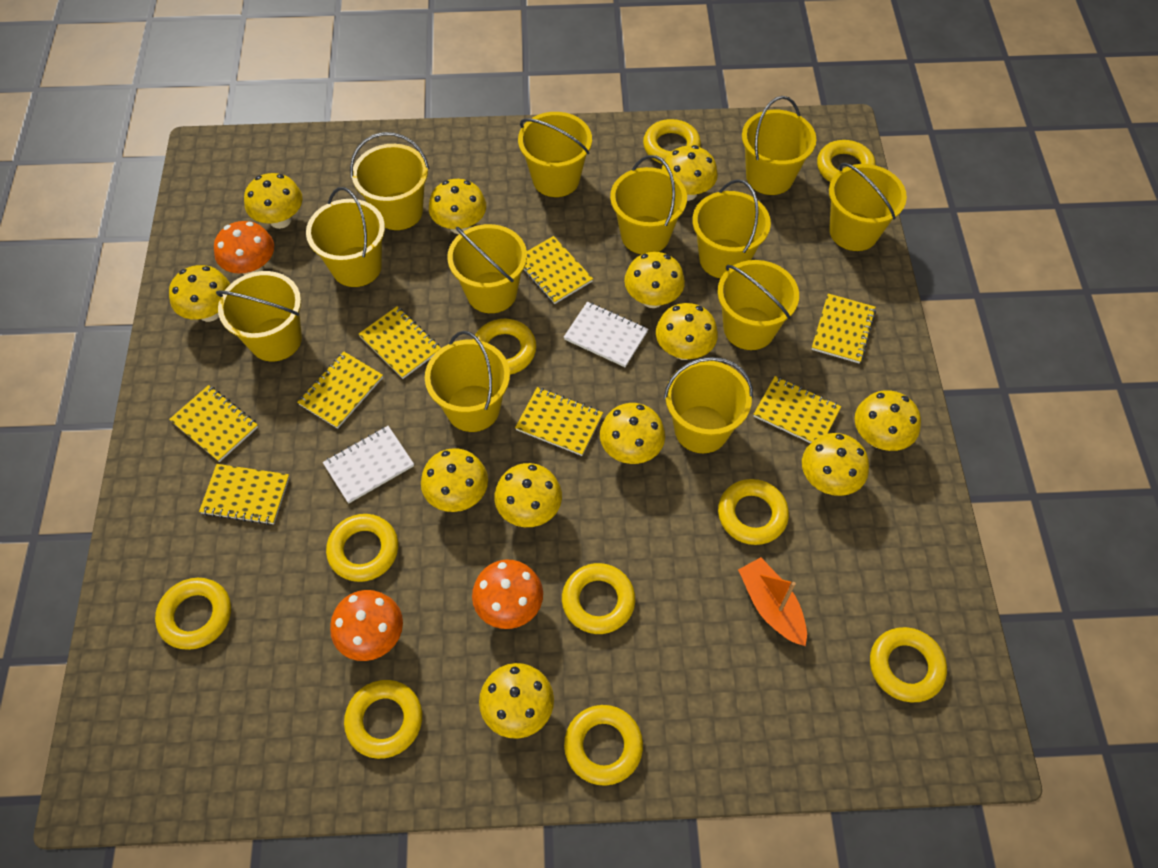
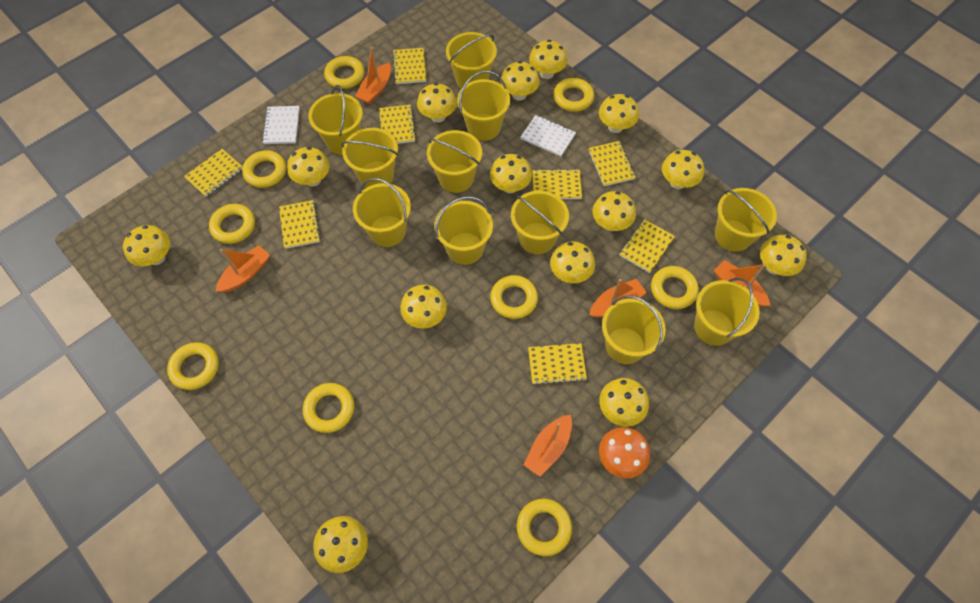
orange boat: 1 -> 5
orange mushroom: 3 -> 1
yellow bucket: 12 -> 11
yellow mushroom: 12 -> 14
yellow ring: 10 -> 9

